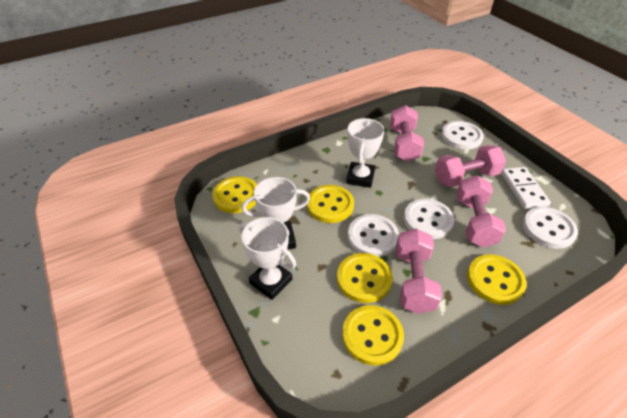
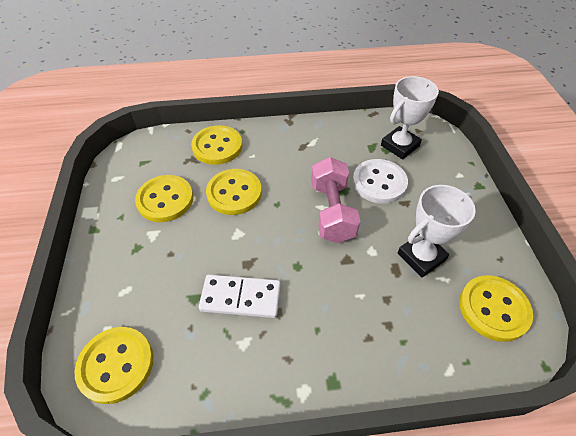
pink dumbbell: 4 -> 1
white button: 4 -> 1
white trophy: 3 -> 2

